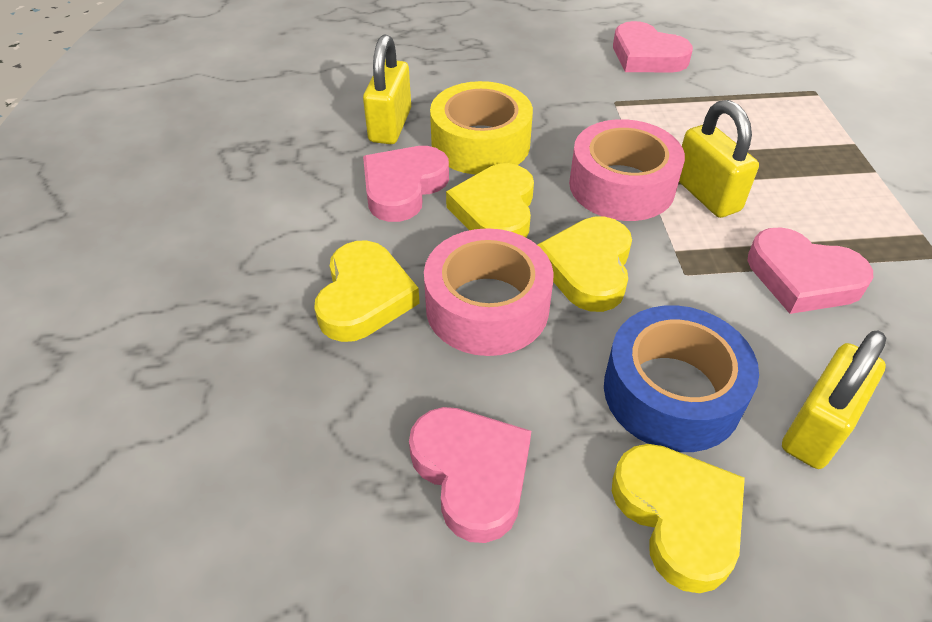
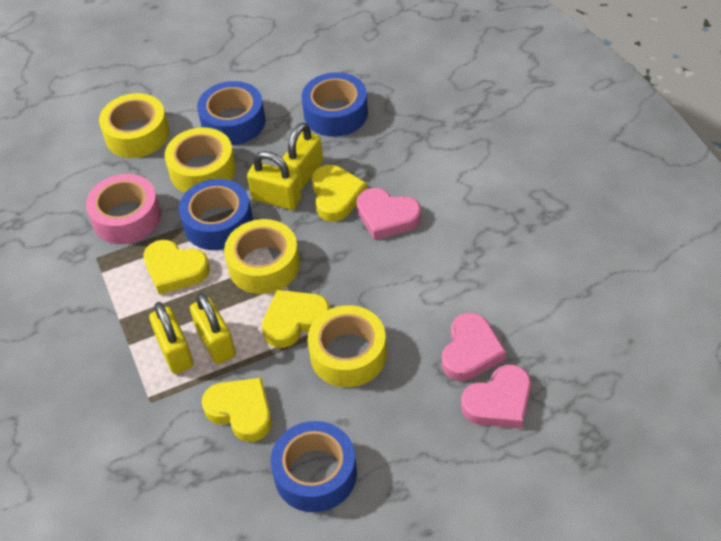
blue tape: 1 -> 4
pink heart: 4 -> 3
pink tape: 2 -> 1
yellow padlock: 3 -> 4
yellow tape: 1 -> 4

